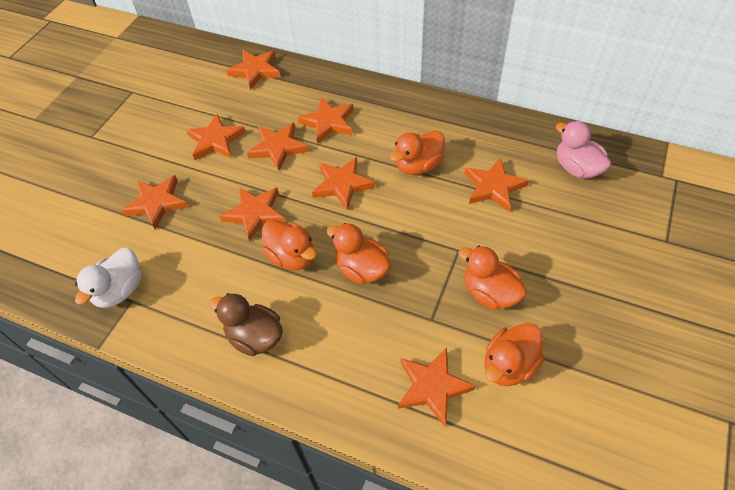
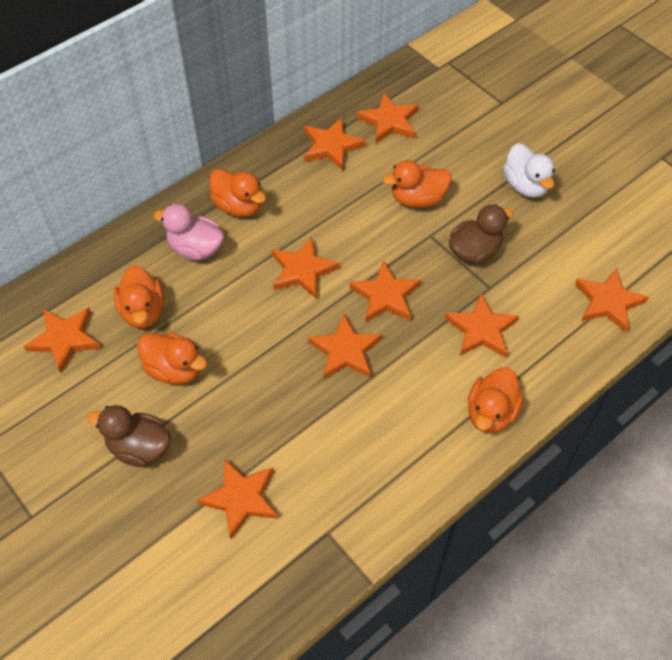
brown duck: 1 -> 2

